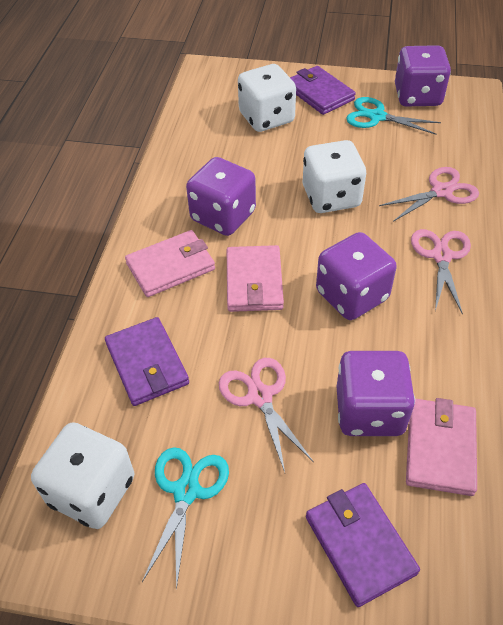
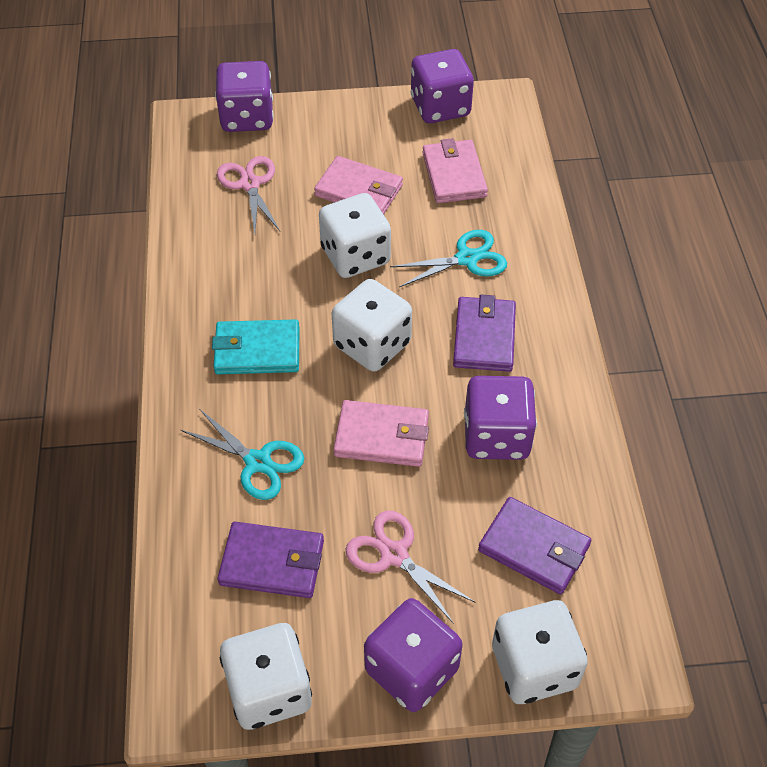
pink scissors: 3 -> 2
turquoise wallet: 0 -> 1
white dice: 3 -> 4

